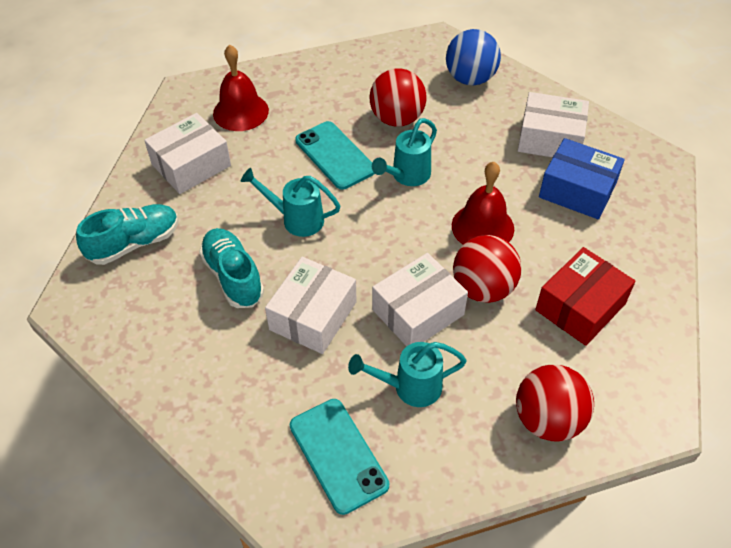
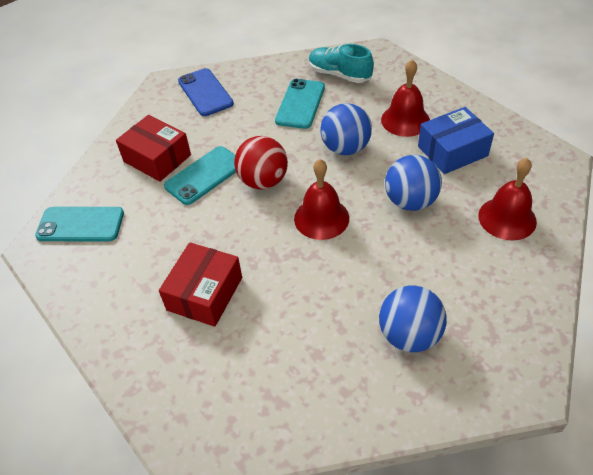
blue ball: 1 -> 3
blue phone: 0 -> 1
red ball: 3 -> 1
red bell: 2 -> 3
red box: 1 -> 2
turquoise phone: 2 -> 3
turquoise shoe: 2 -> 1
turquoise watering can: 3 -> 0
white box: 4 -> 0

